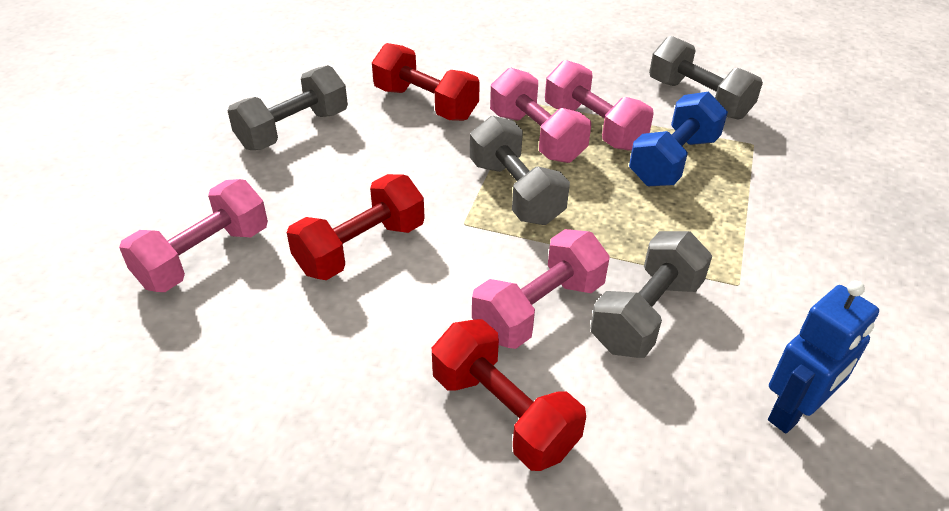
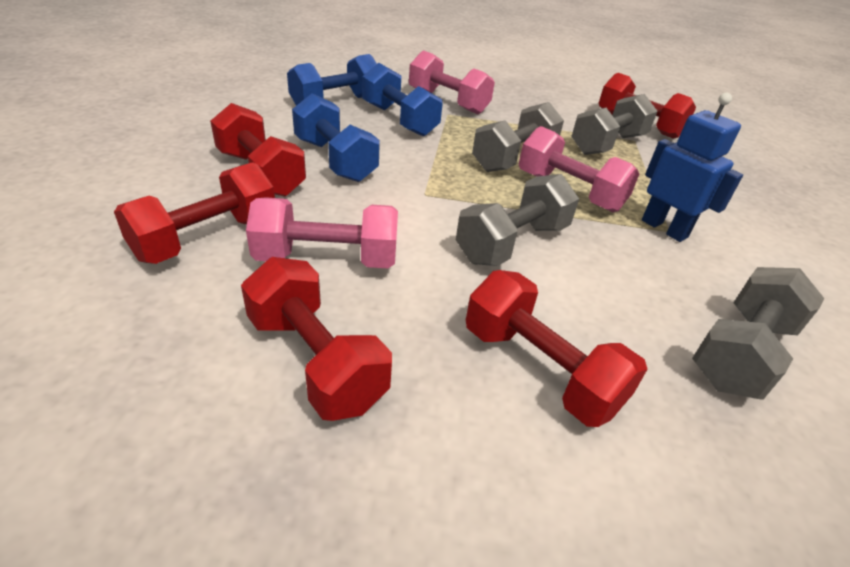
blue dumbbell: 1 -> 3
pink dumbbell: 4 -> 3
red dumbbell: 3 -> 5

